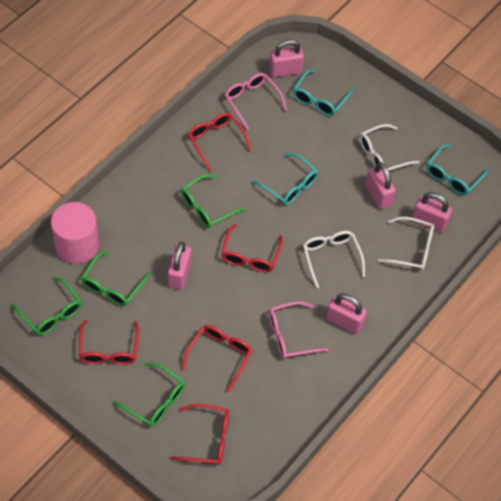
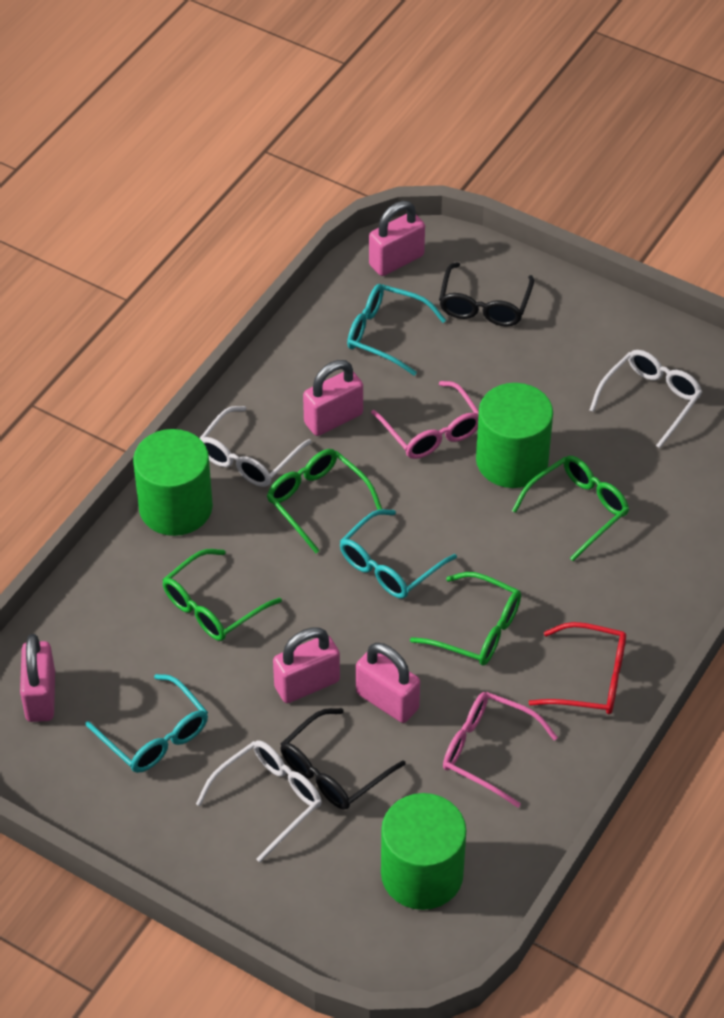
black glasses: 0 -> 2
green cylinder: 0 -> 3
pink cylinder: 1 -> 0
red glasses: 5 -> 1

